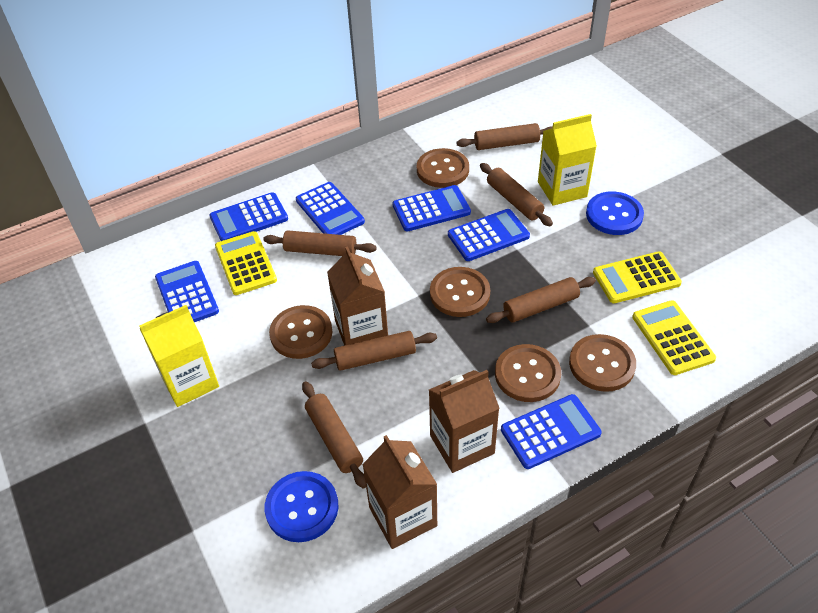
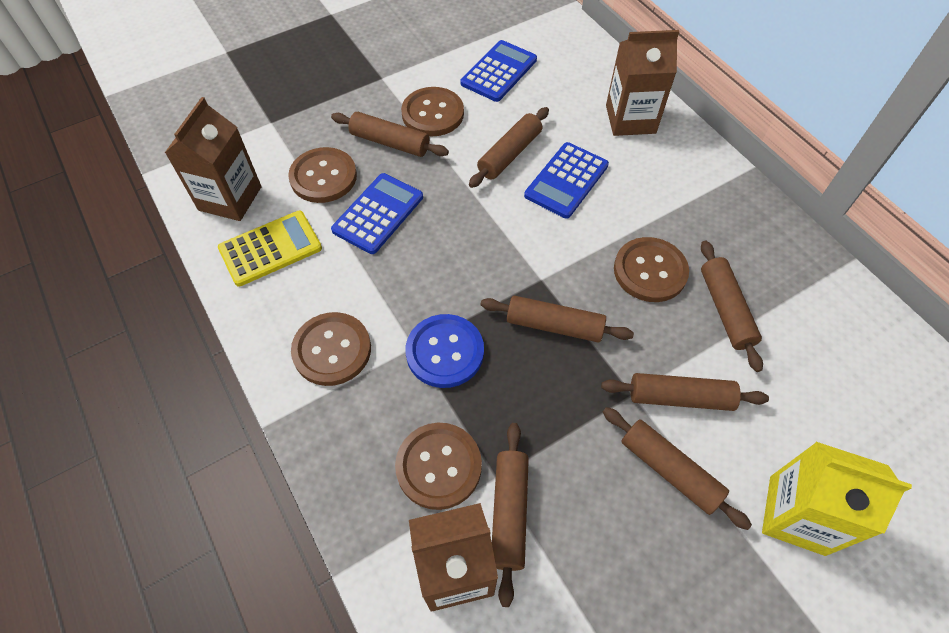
blue button: 2 -> 1
blue calculator: 6 -> 3
brown rolling pin: 6 -> 7
yellow calculator: 3 -> 1
yellow carton: 2 -> 1

